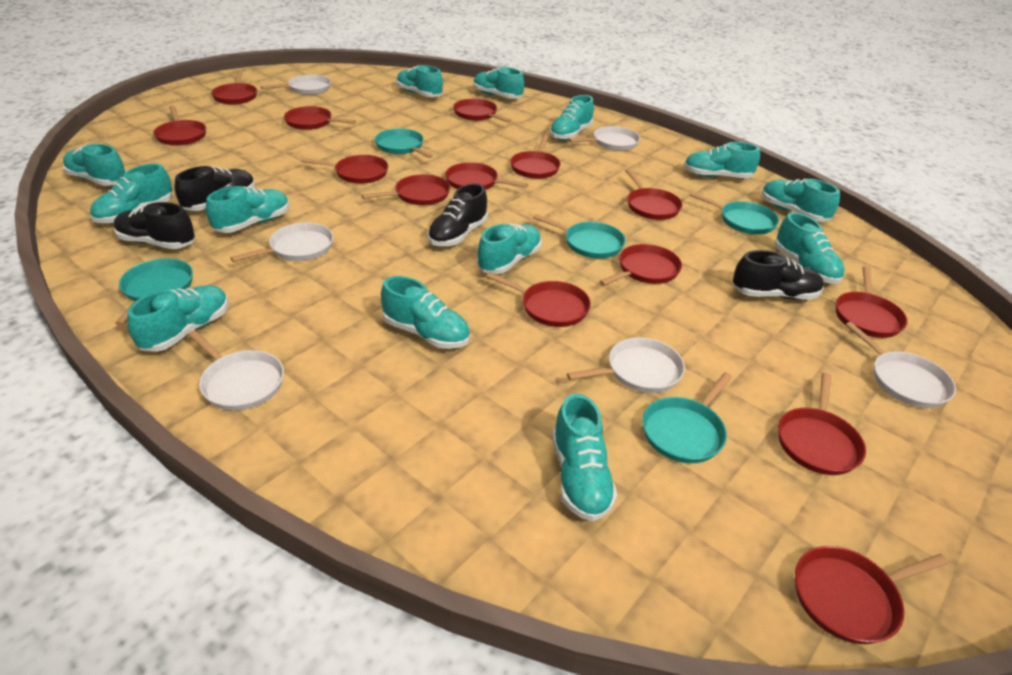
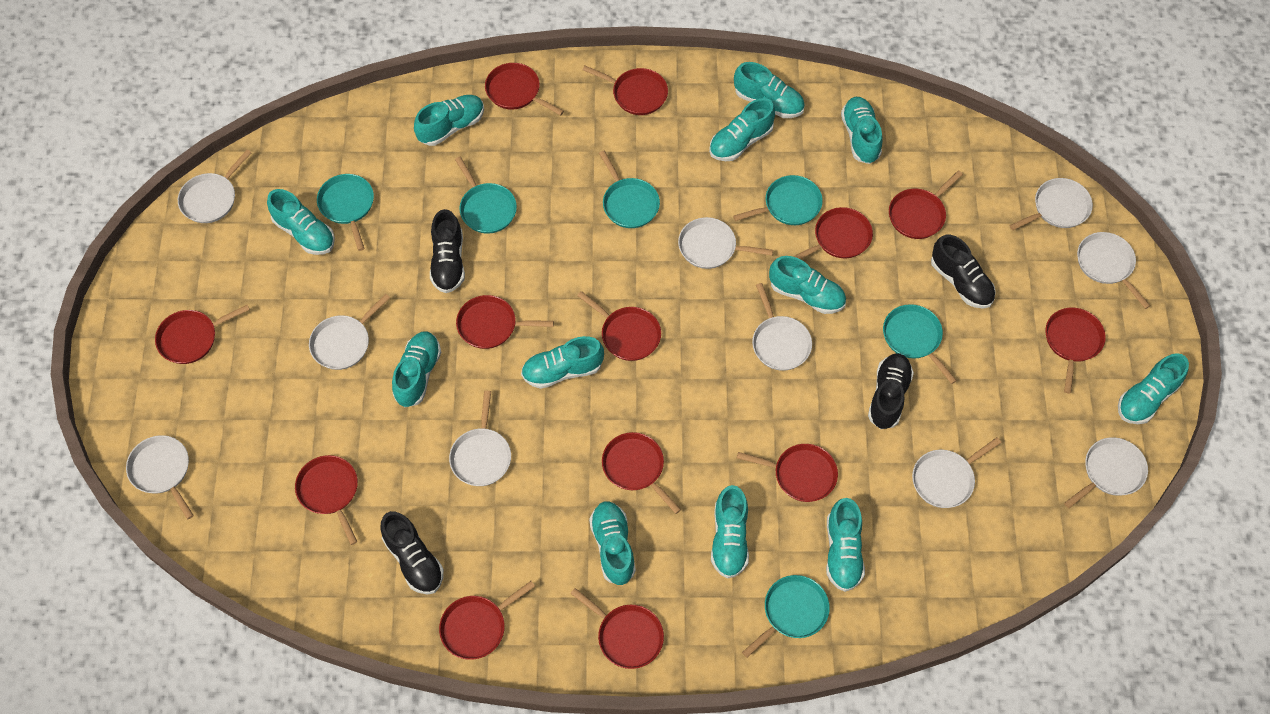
red pan: 14 -> 13
turquoise pan: 5 -> 6
turquoise shoe: 13 -> 12
white pan: 6 -> 10

